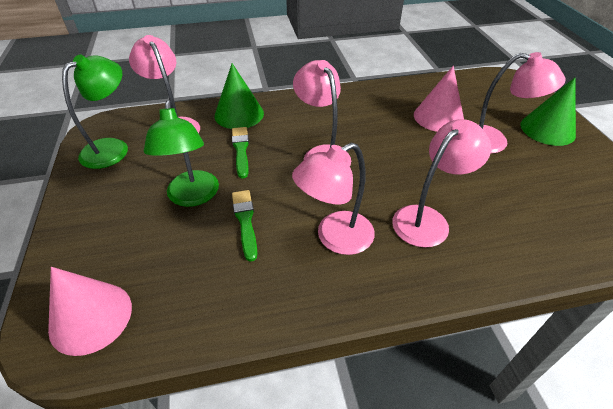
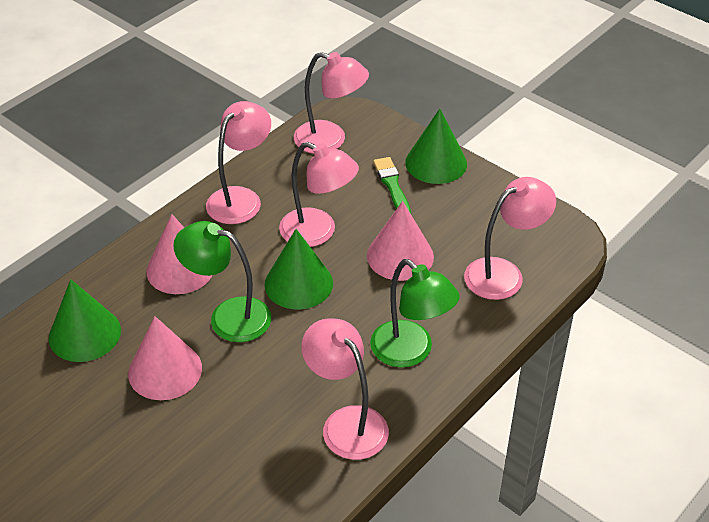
green brush: 2 -> 1
green cone: 2 -> 3
pink cone: 2 -> 3

